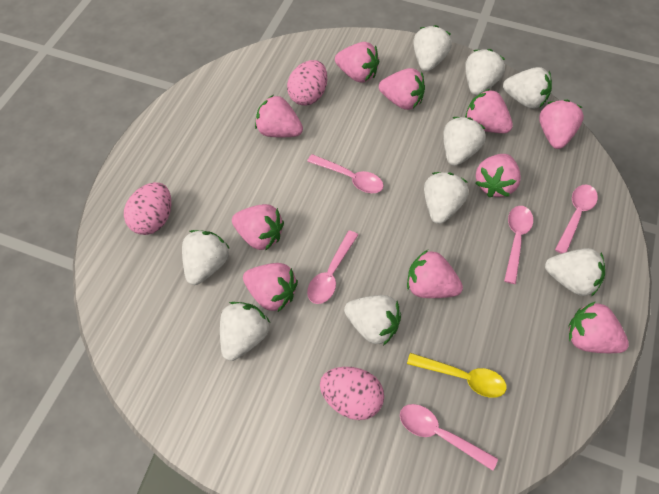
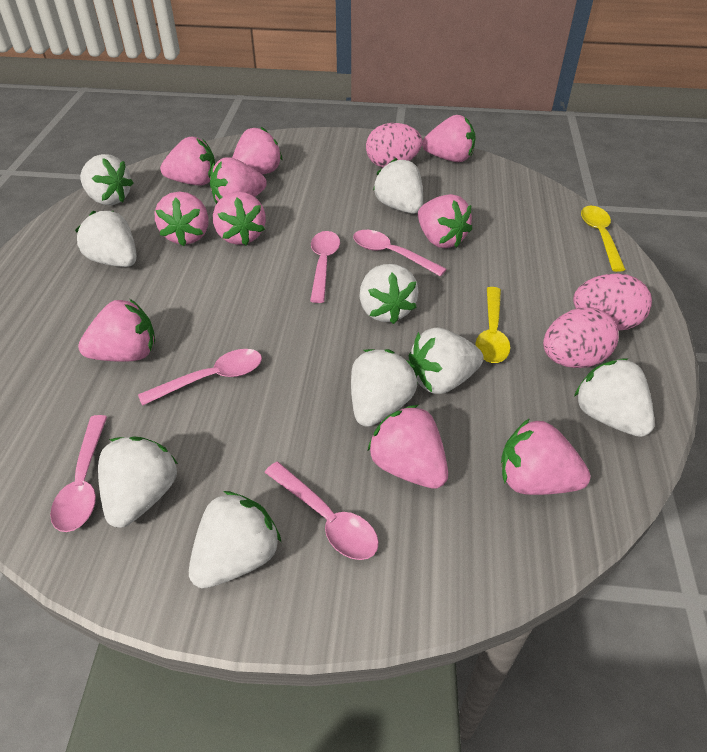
yellow spoon: 1 -> 2

